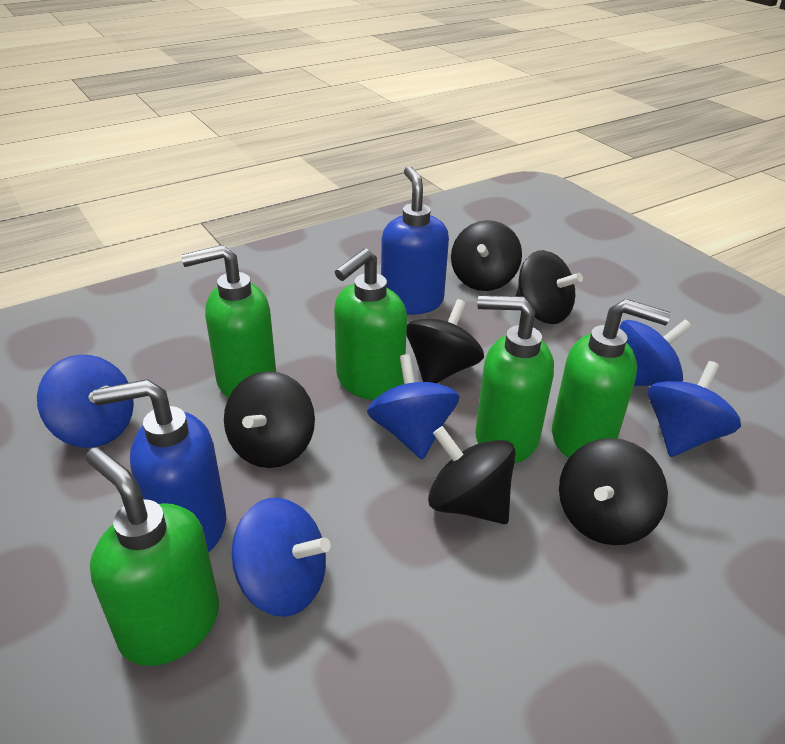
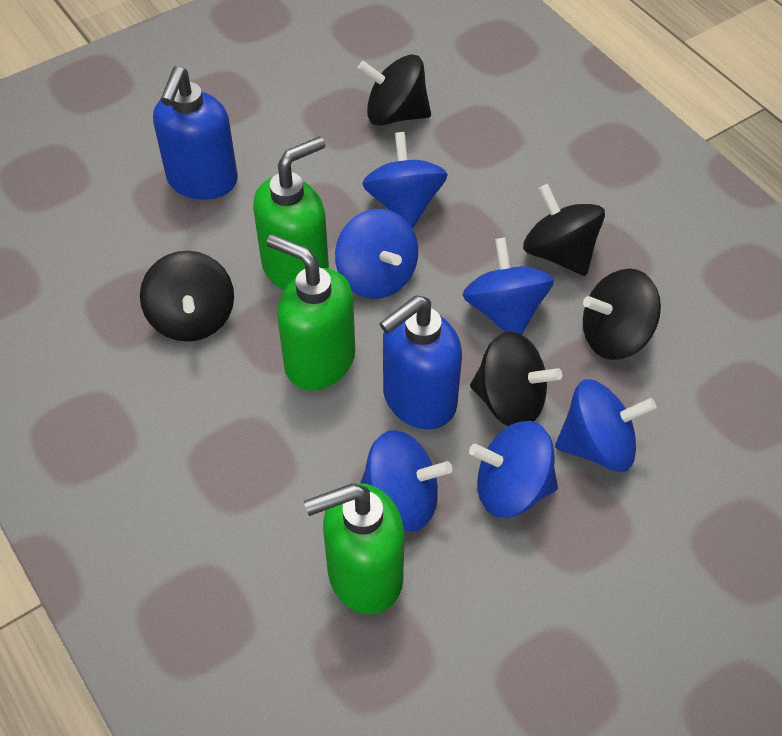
black spinning top: 6 -> 5
blue spinning top: 5 -> 6
green soap dispenser: 5 -> 3

